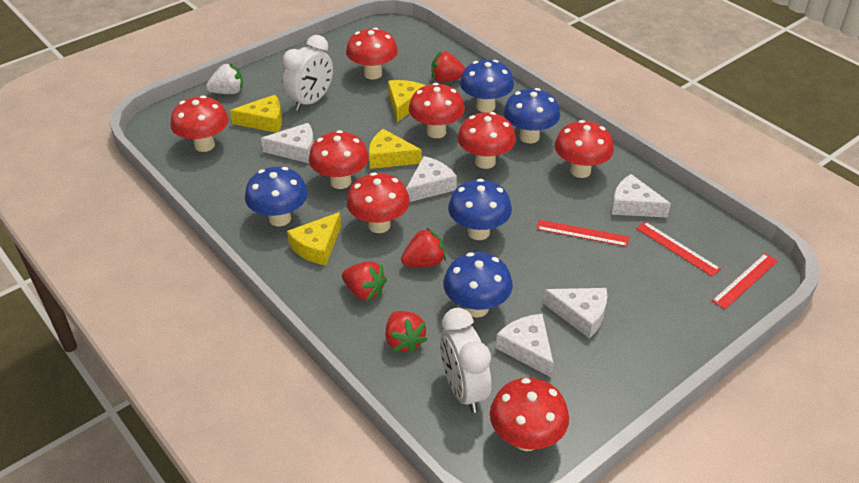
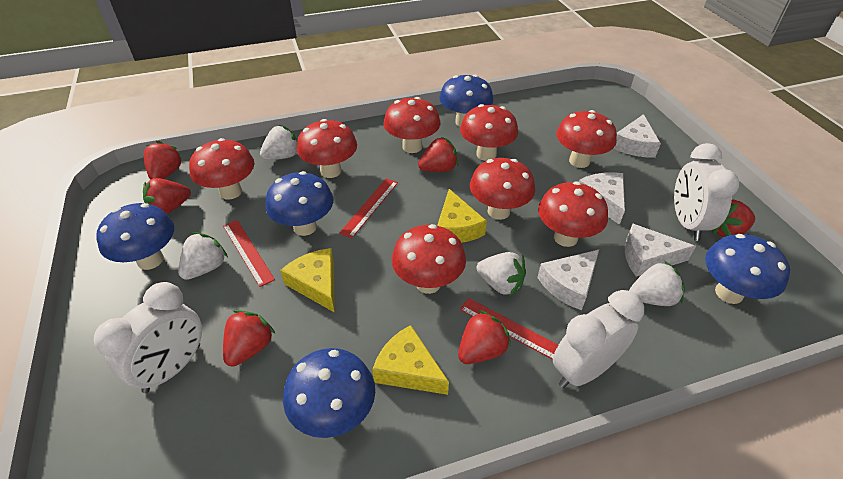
red strawberry: 4 -> 6
white cheese: 5 -> 4
white clock: 2 -> 3
white strawberry: 1 -> 4
yellow cheese: 4 -> 3

